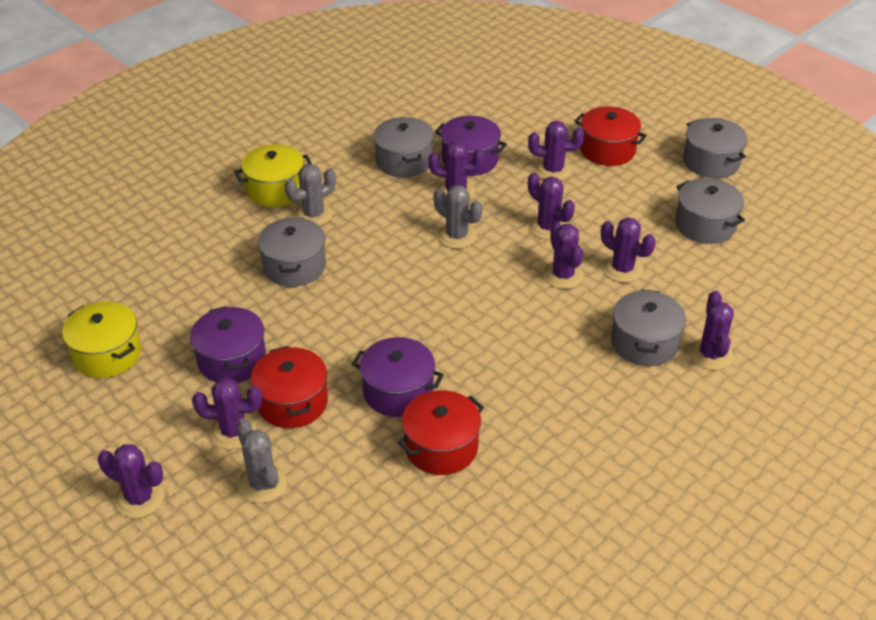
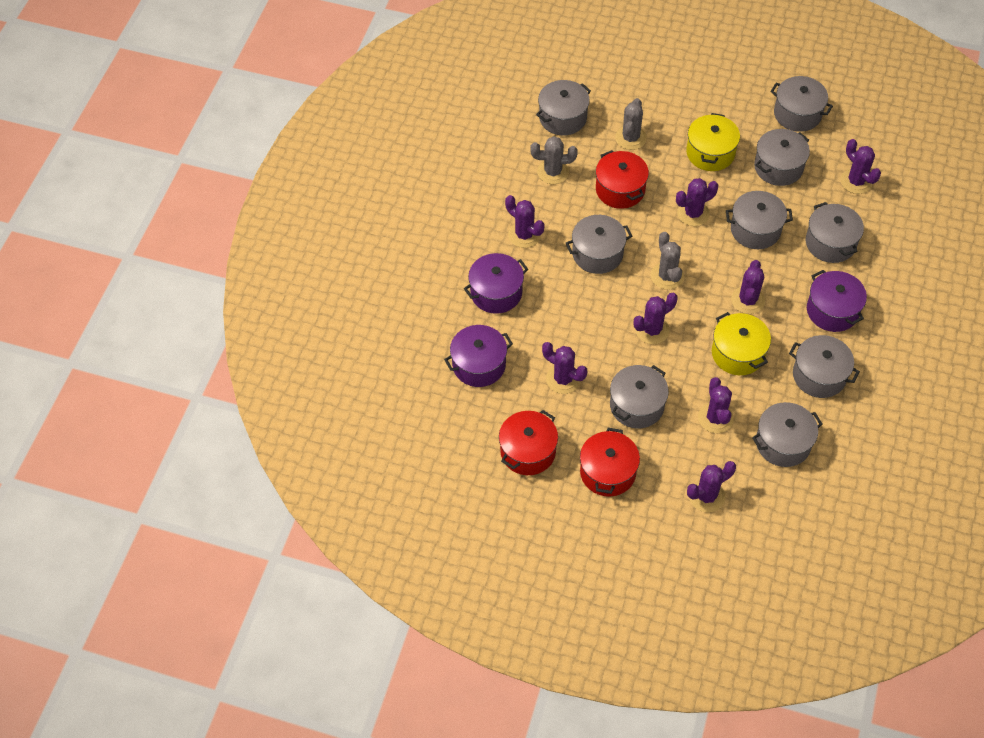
grey pot: 5 -> 9

